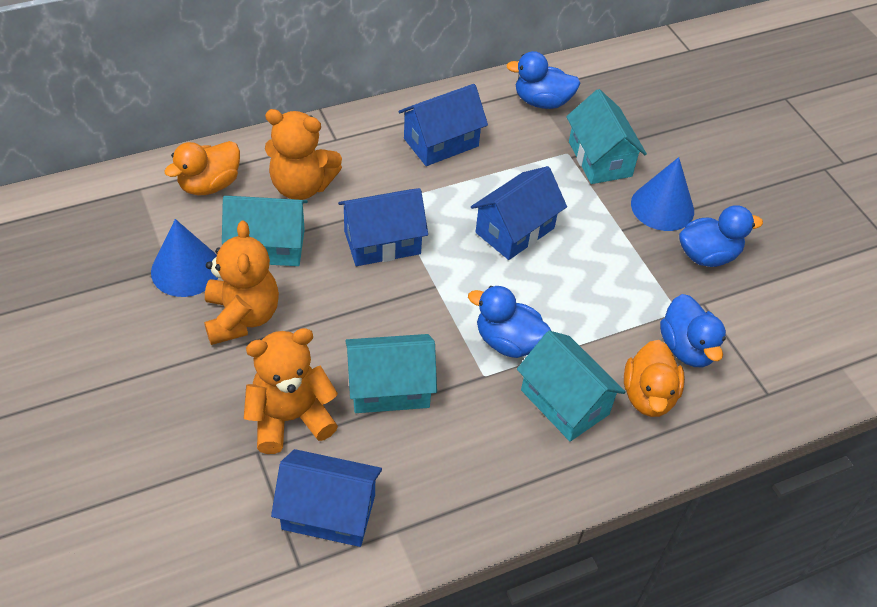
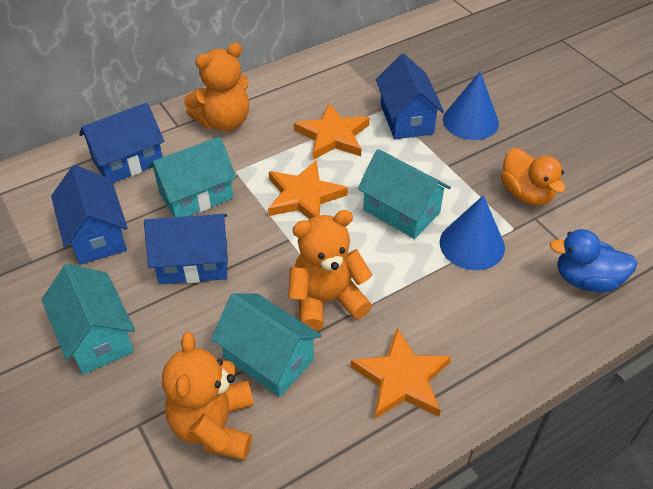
blue duck: 4 -> 1
orange duck: 2 -> 1
orange star: 0 -> 3

